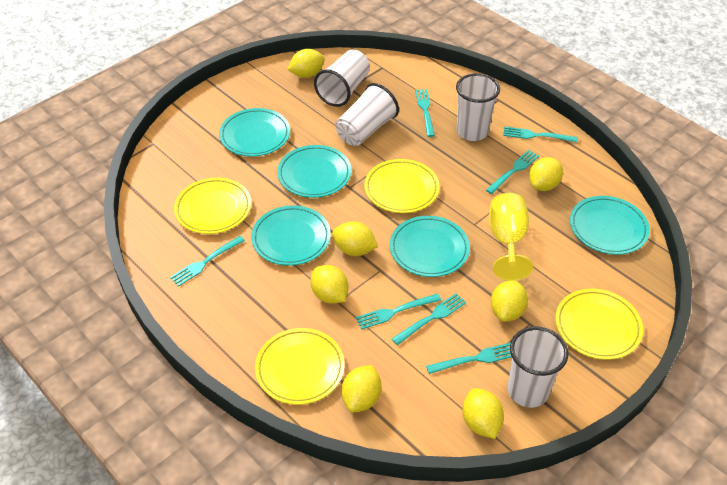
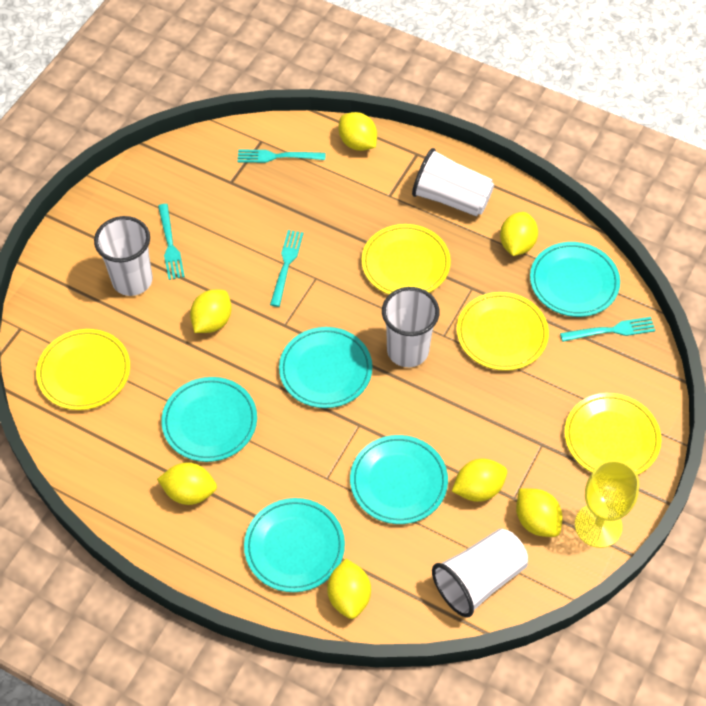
turquoise fork: 7 -> 4

